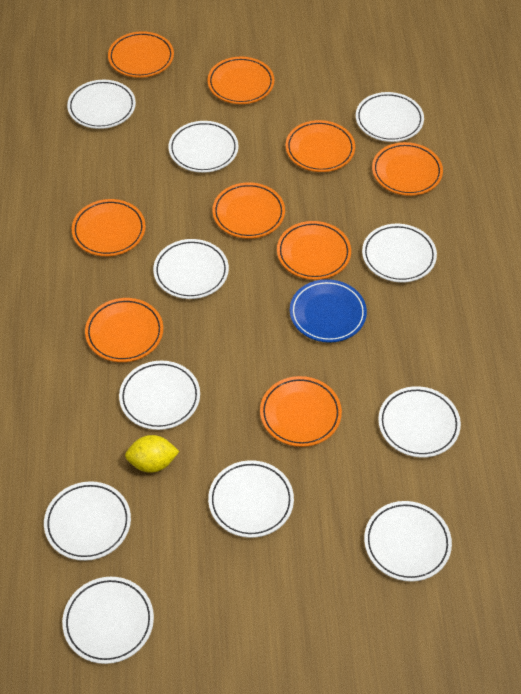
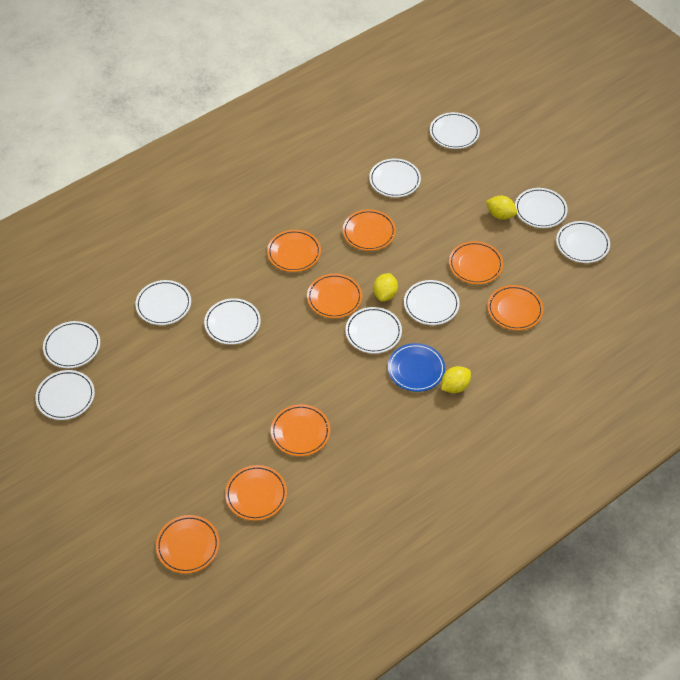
orange plate: 9 -> 8
white plate: 11 -> 10
yellow lemon: 1 -> 3

